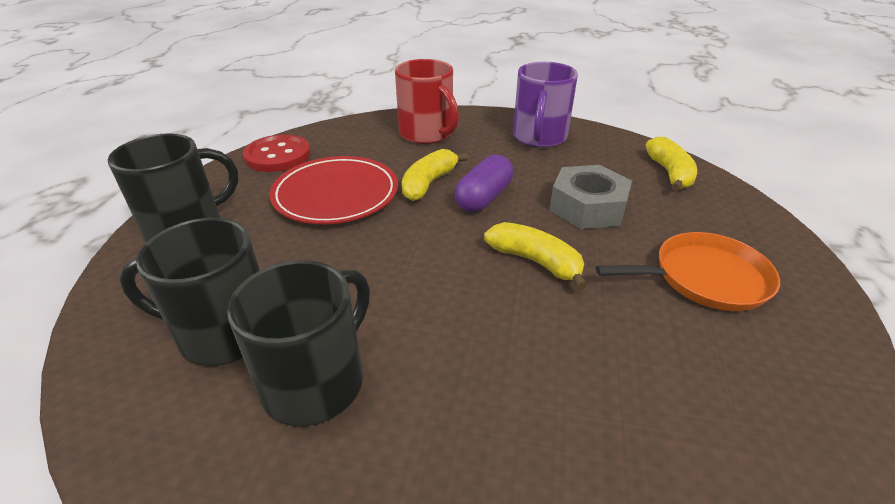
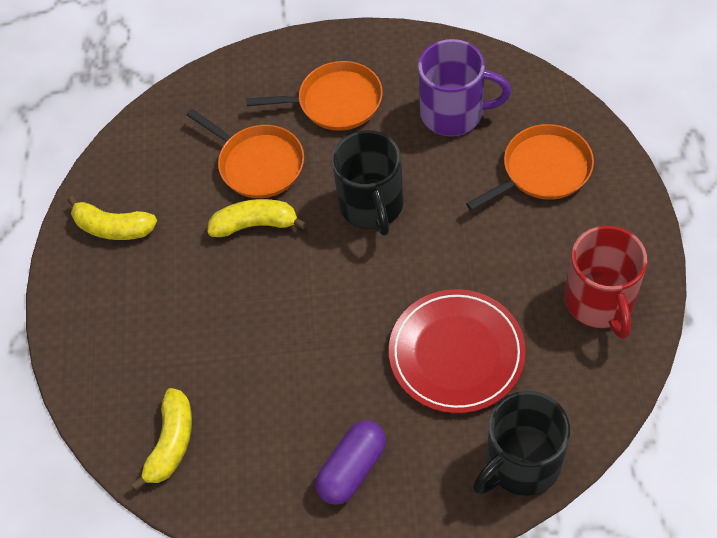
black mug: 3 -> 2
grey nut: 1 -> 0
orange pan: 1 -> 3
red button: 1 -> 0

